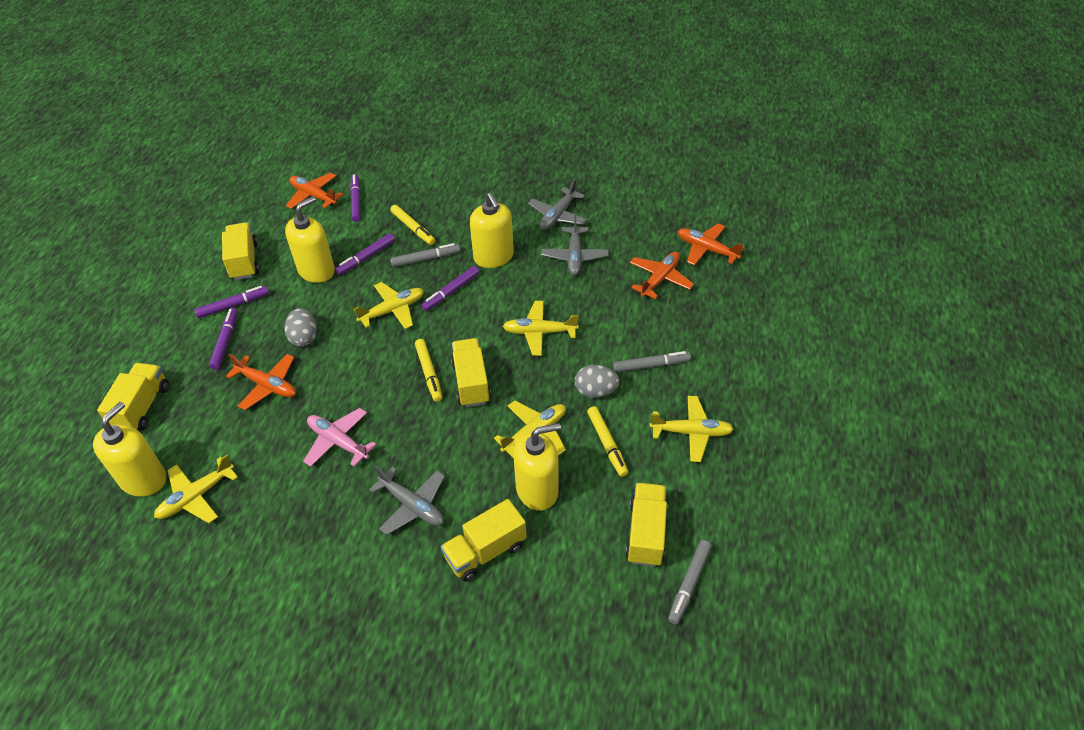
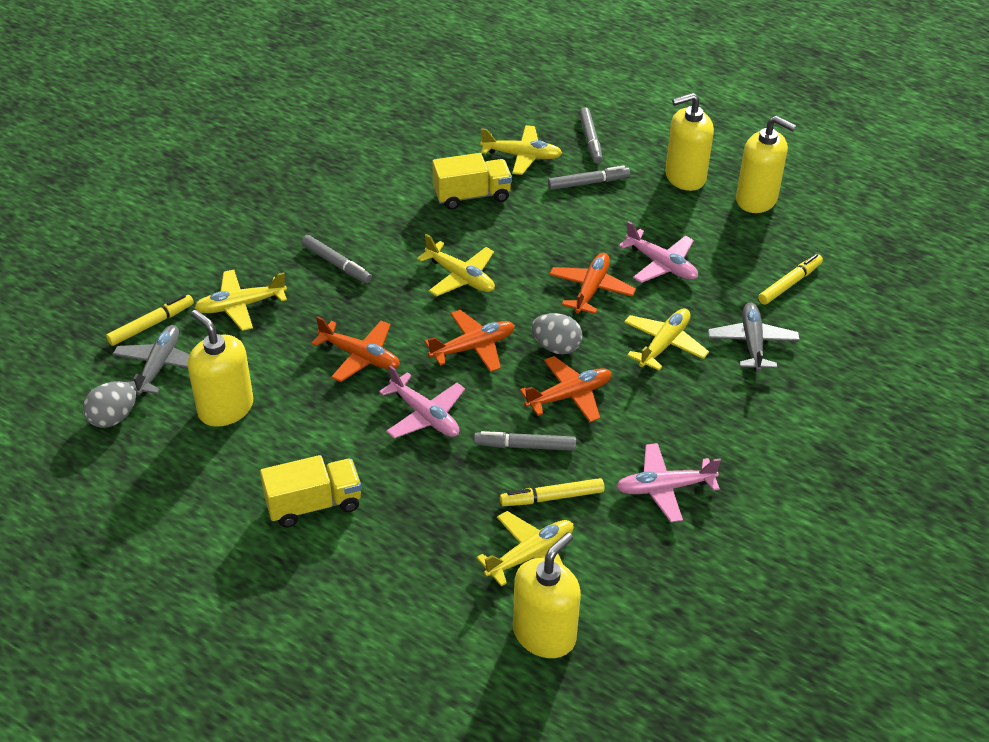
grey marker: 3 -> 4
grey plane: 3 -> 2
pink plane: 1 -> 3
purple marker: 5 -> 0
yellow truck: 5 -> 2

